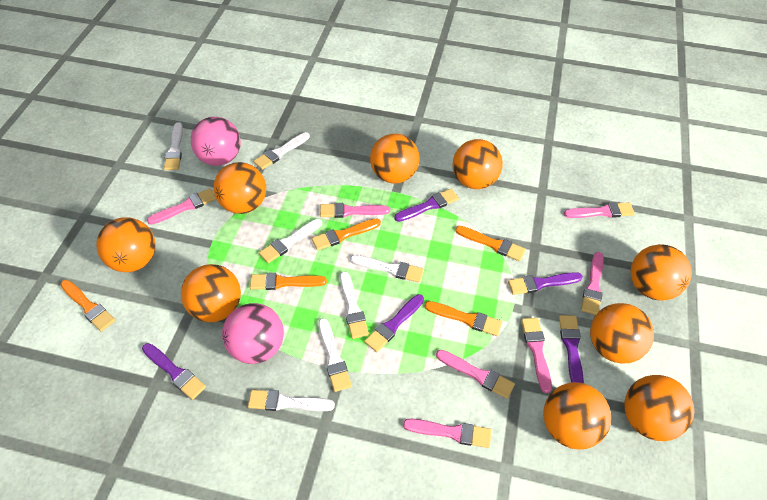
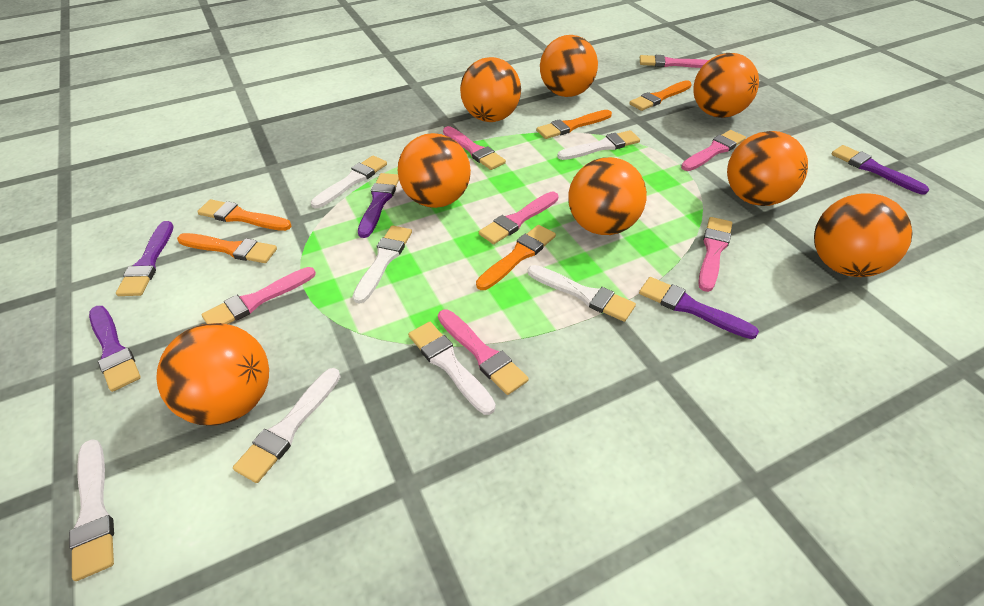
orange ball: 9 -> 8
pink ball: 2 -> 0

